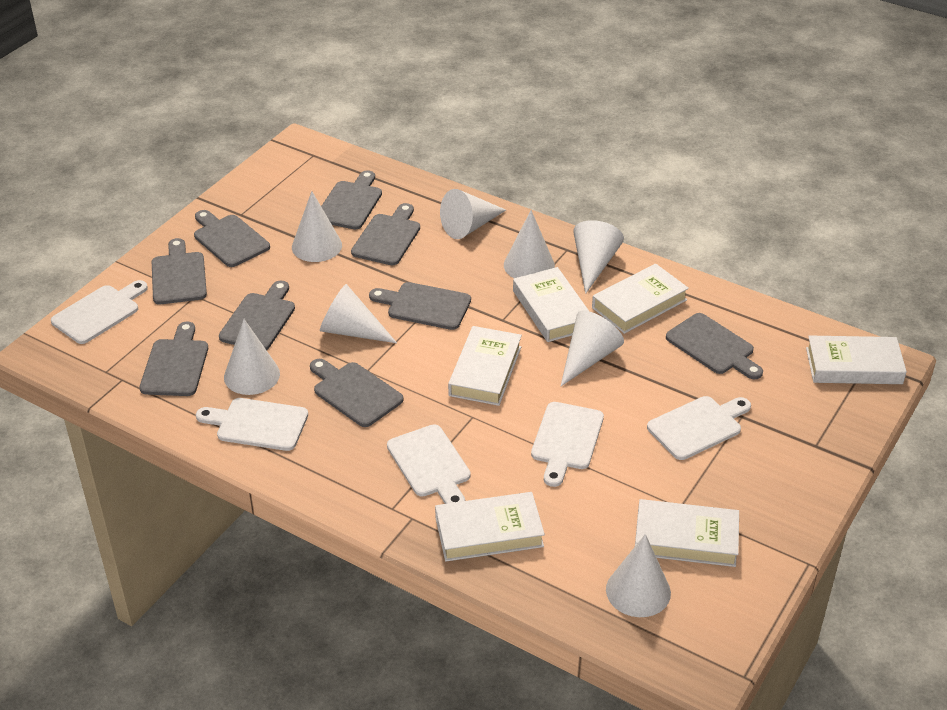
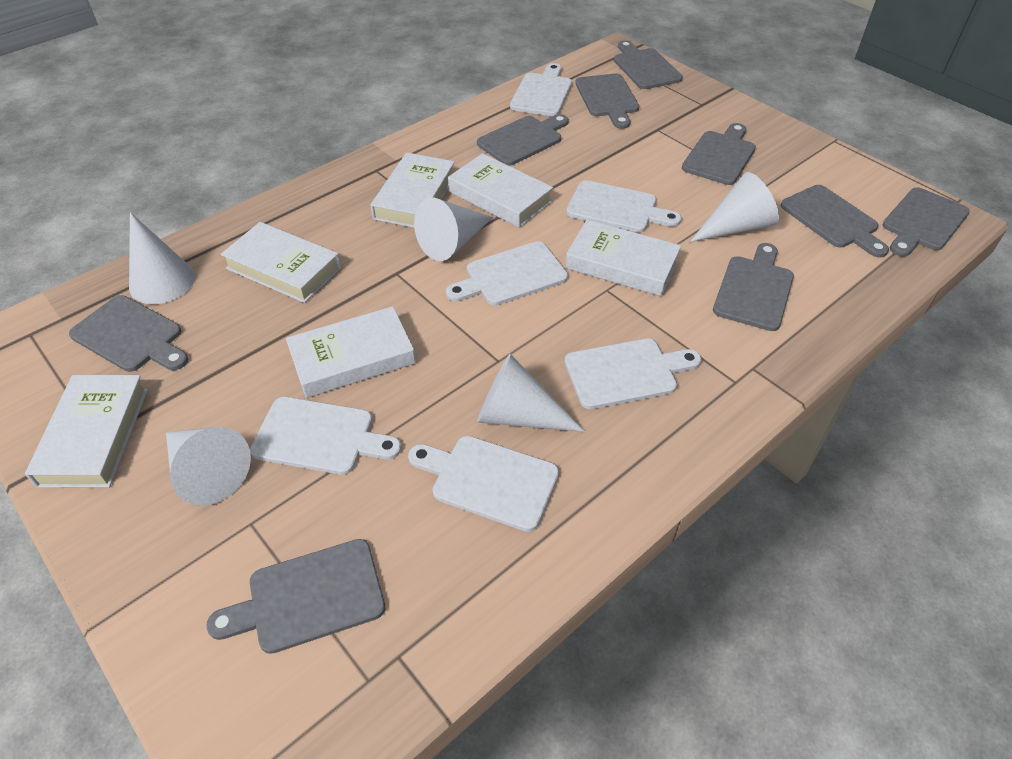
white cone: 8 -> 5
white cutting board: 5 -> 6

